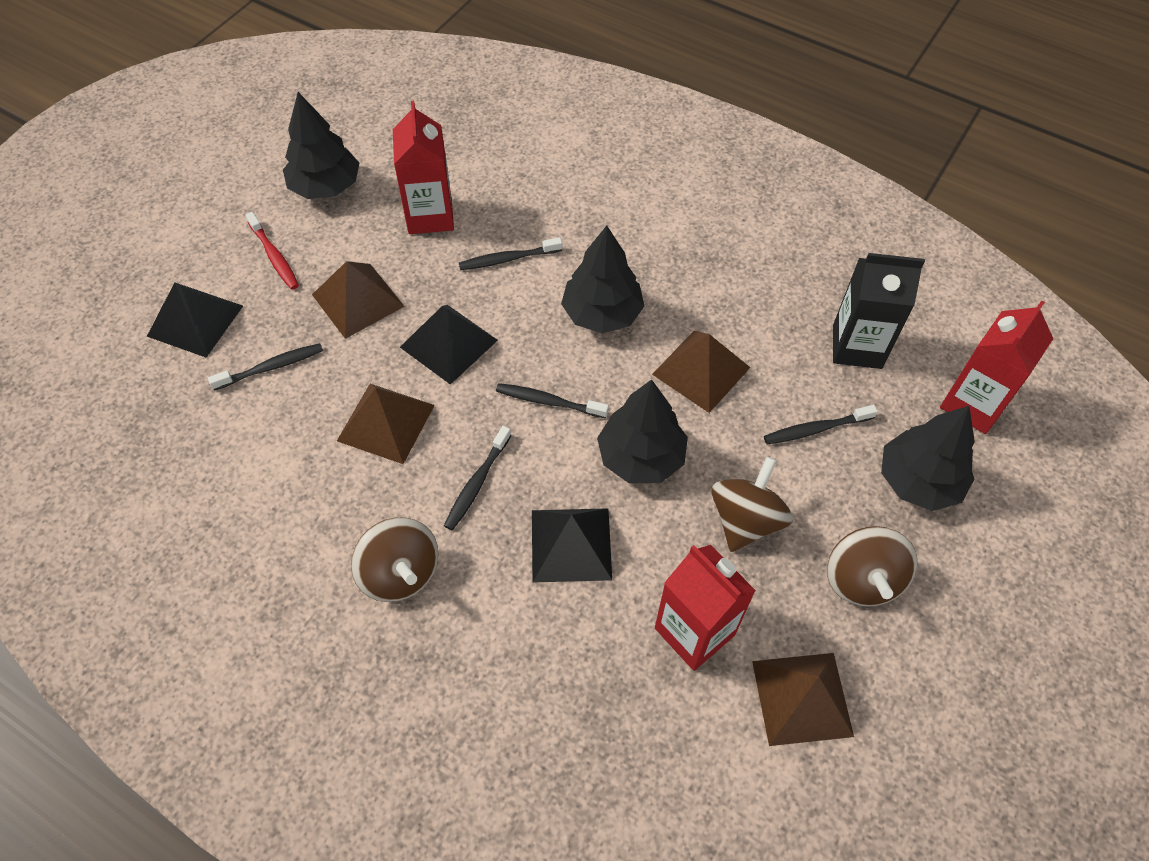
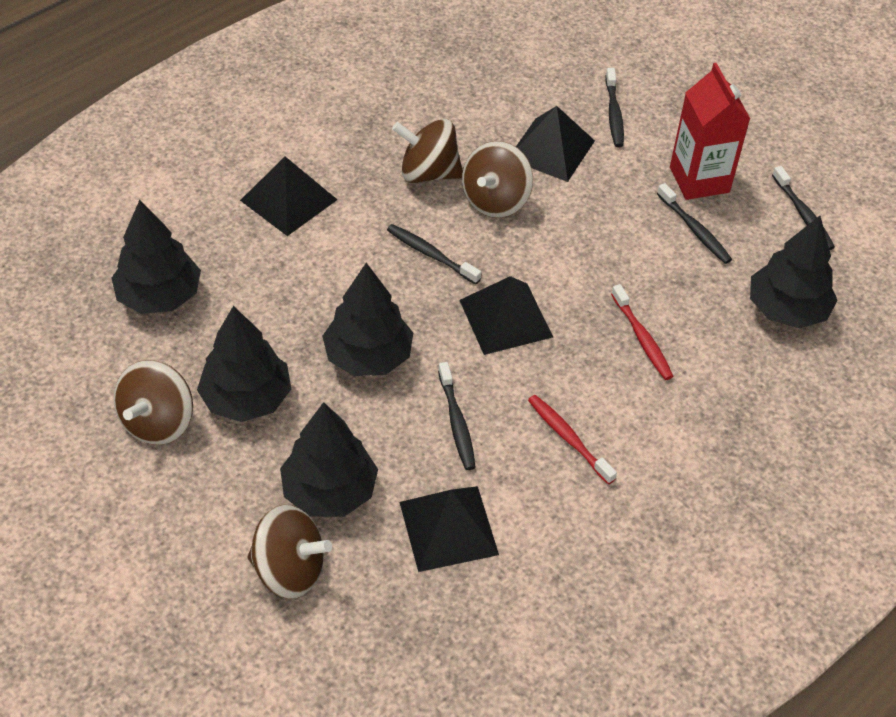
black carton: 1 -> 0
black pyramid: 3 -> 4
black tree: 4 -> 5
brown pyramid: 4 -> 0
brown spinning top: 3 -> 4
red carton: 3 -> 1
red toothbrush: 1 -> 2

